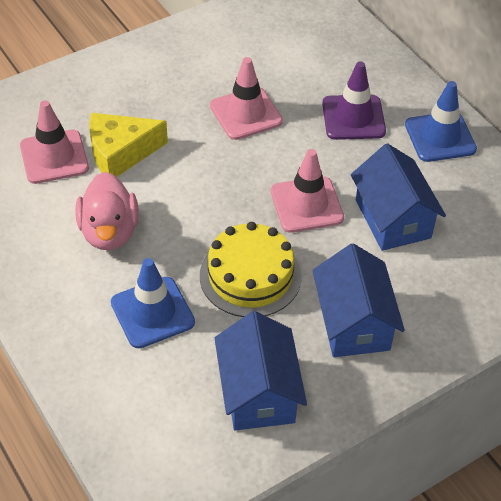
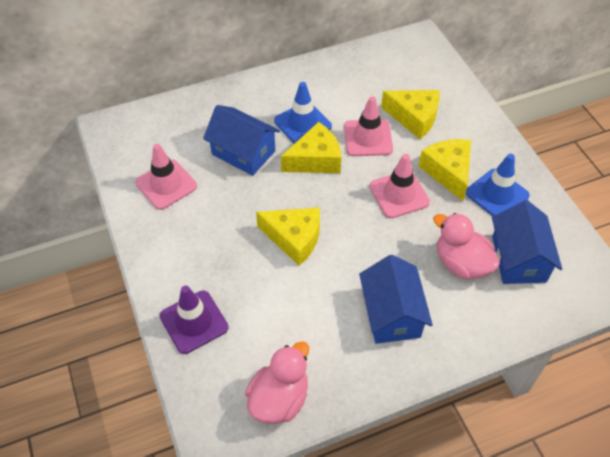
pink duck: 1 -> 2
yellow cake: 1 -> 0
yellow cheese: 1 -> 4

